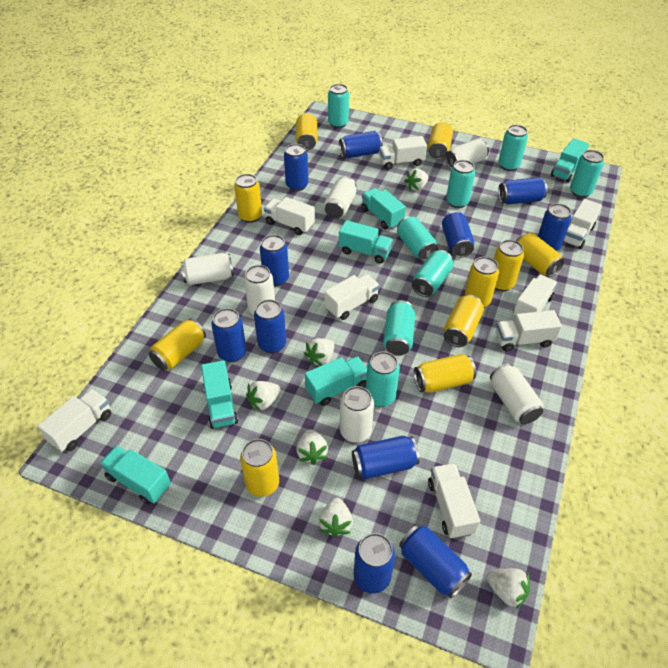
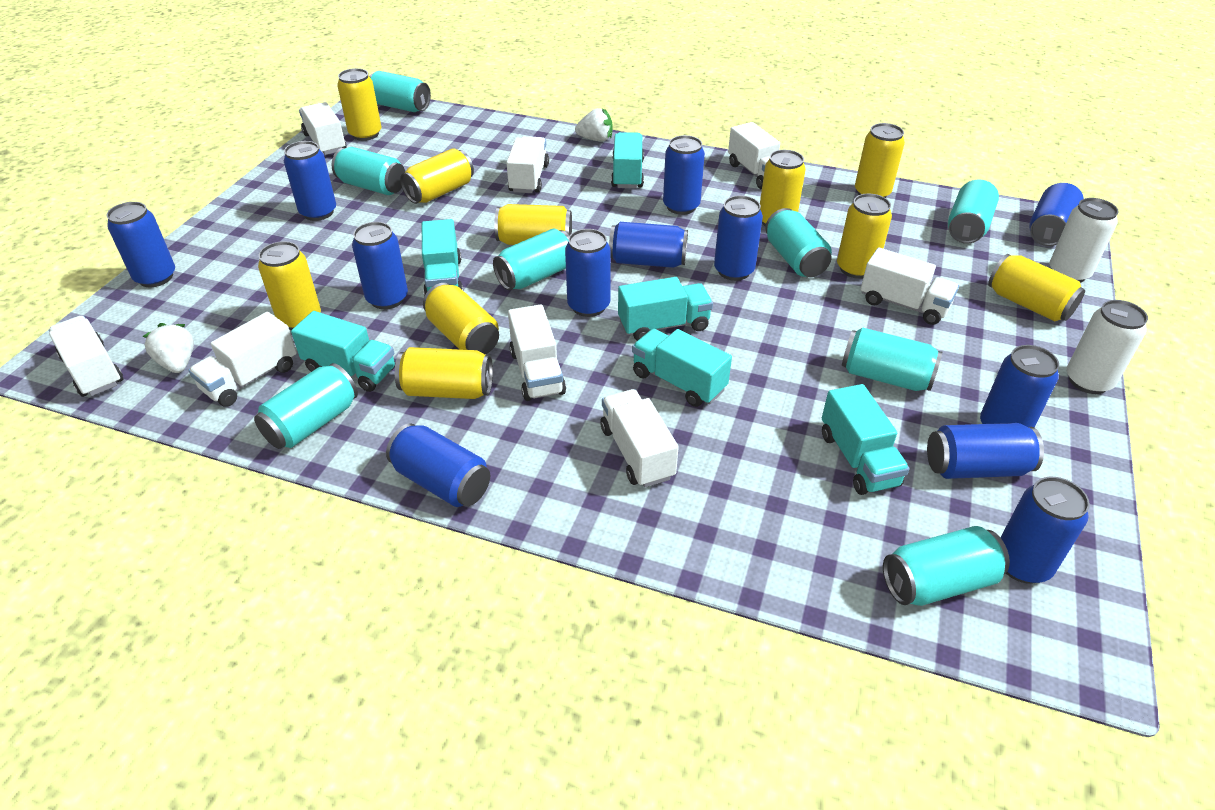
blue can: 11 -> 12
white can: 6 -> 2
white strawberry: 6 -> 2

